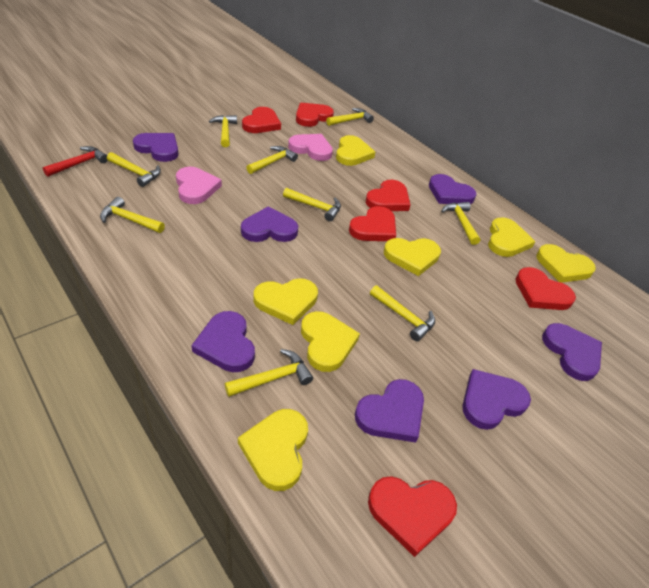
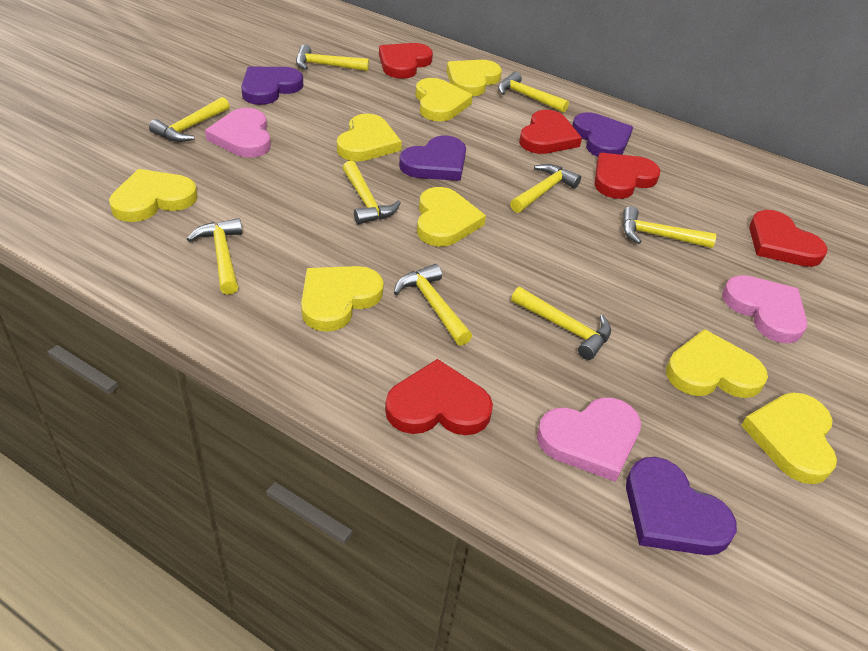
pink heart: 2 -> 3
purple heart: 7 -> 4
red hammer: 1 -> 0
red heart: 6 -> 5
yellow heart: 7 -> 8

